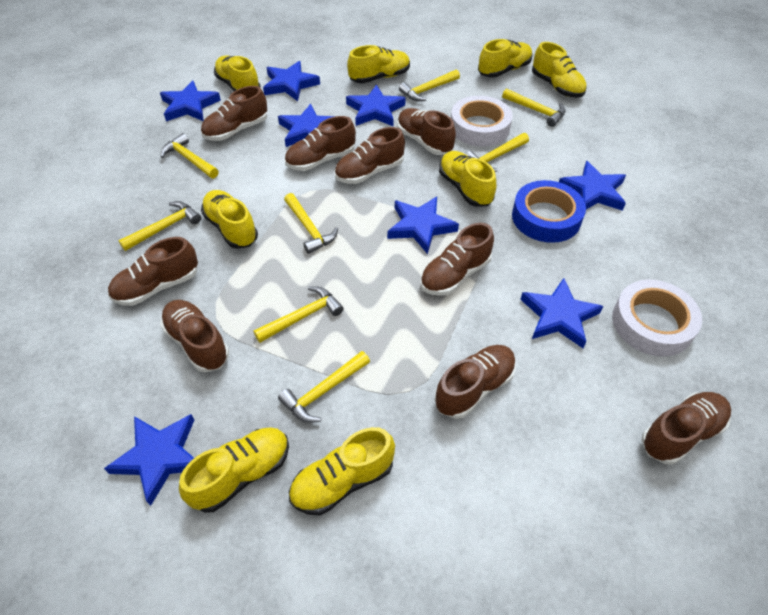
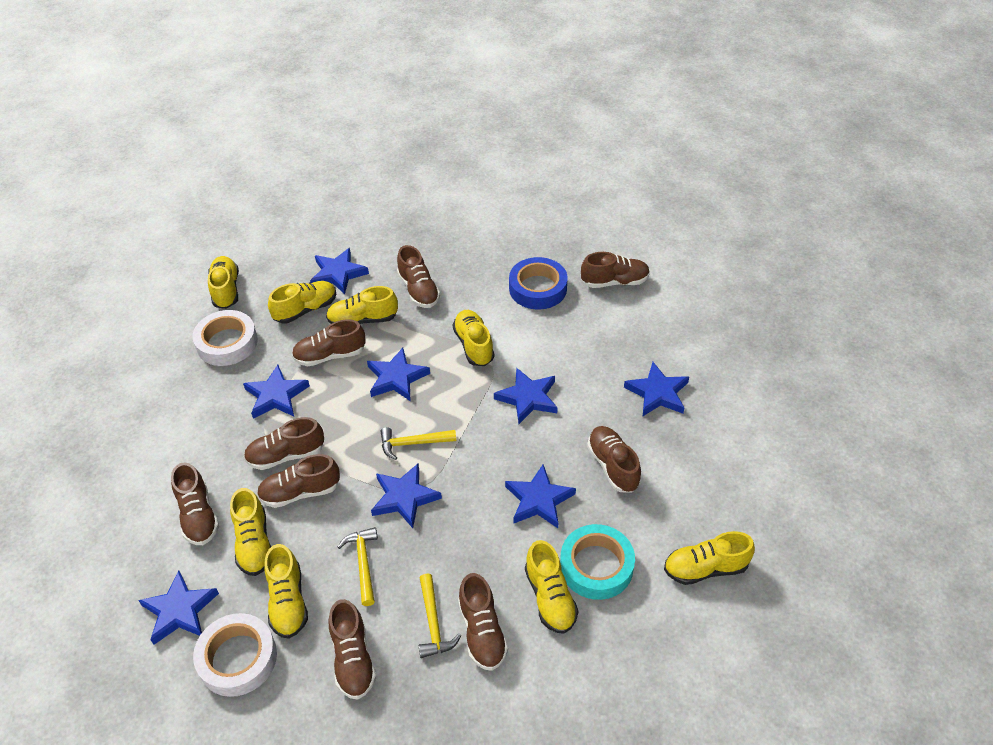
turquoise tape: 0 -> 1
yellow hammer: 8 -> 3

